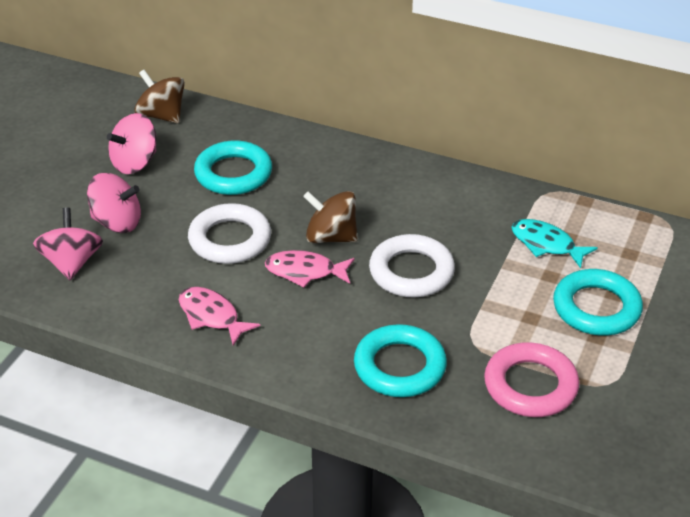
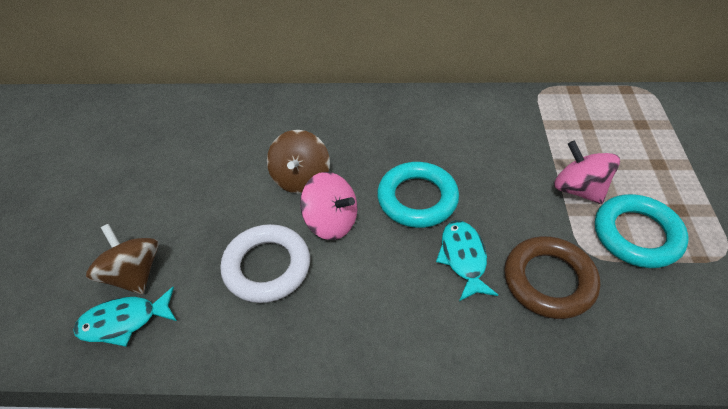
brown ring: 0 -> 1
pink fish: 2 -> 0
pink ring: 1 -> 0
pink spinning top: 3 -> 2
turquoise fish: 1 -> 2
turquoise ring: 3 -> 2
white ring: 2 -> 1

